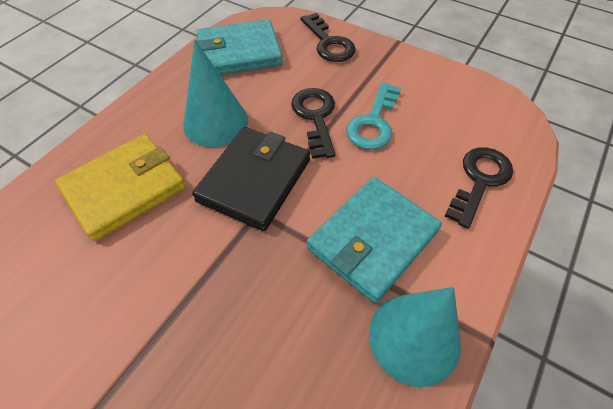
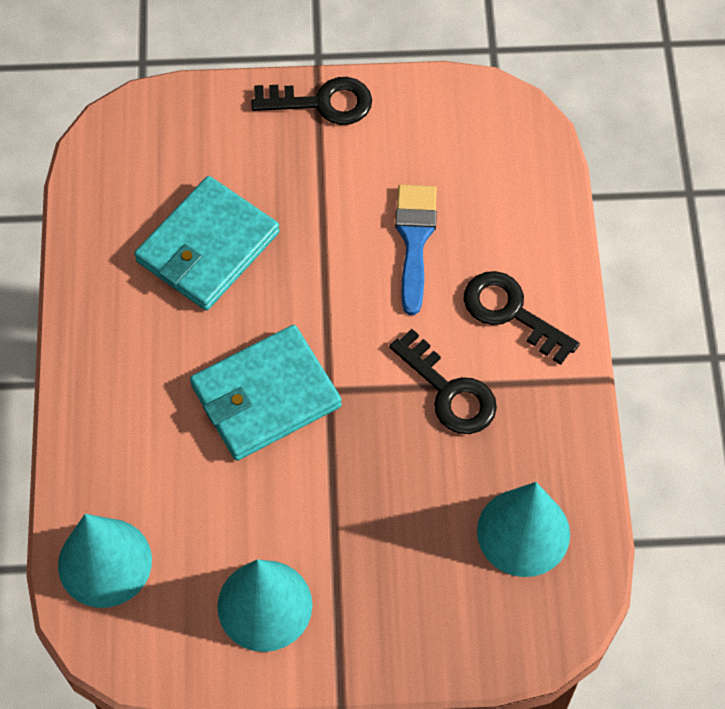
black wallet: 1 -> 0
blue brush: 0 -> 1
turquoise cone: 2 -> 3
turquoise key: 1 -> 0
yellow wallet: 1 -> 0

